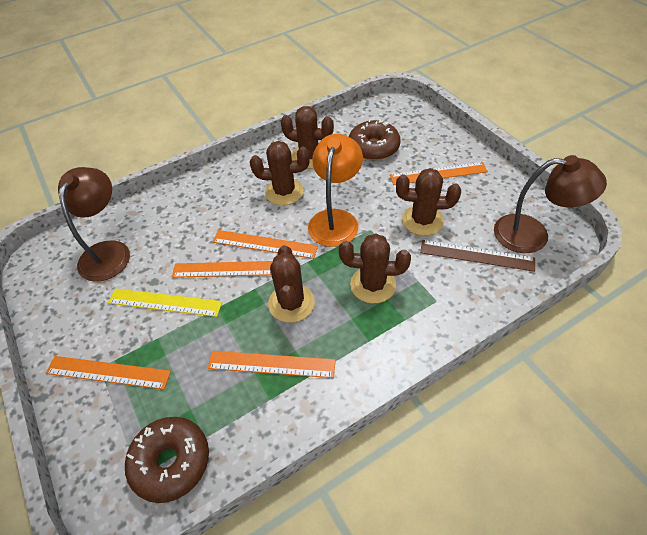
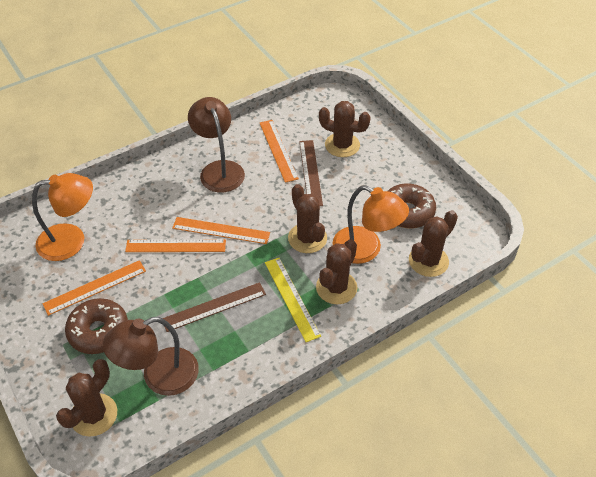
brown ruler: 1 -> 2
orange lamp: 1 -> 2
orange ruler: 5 -> 4

